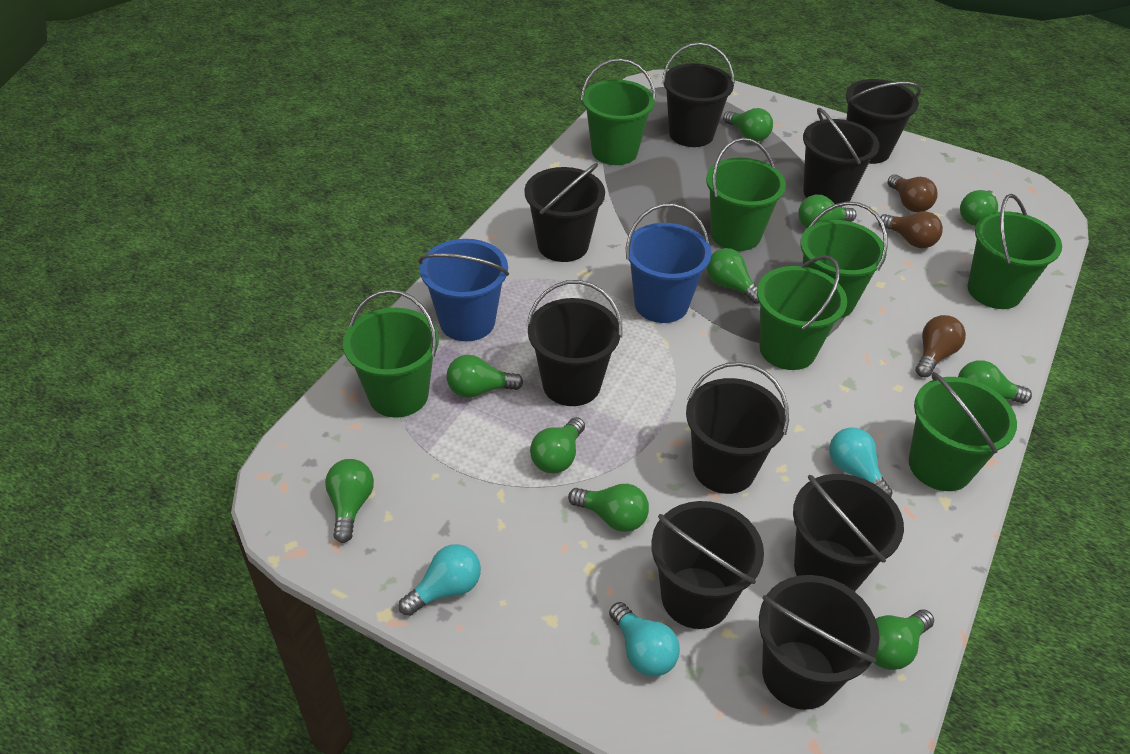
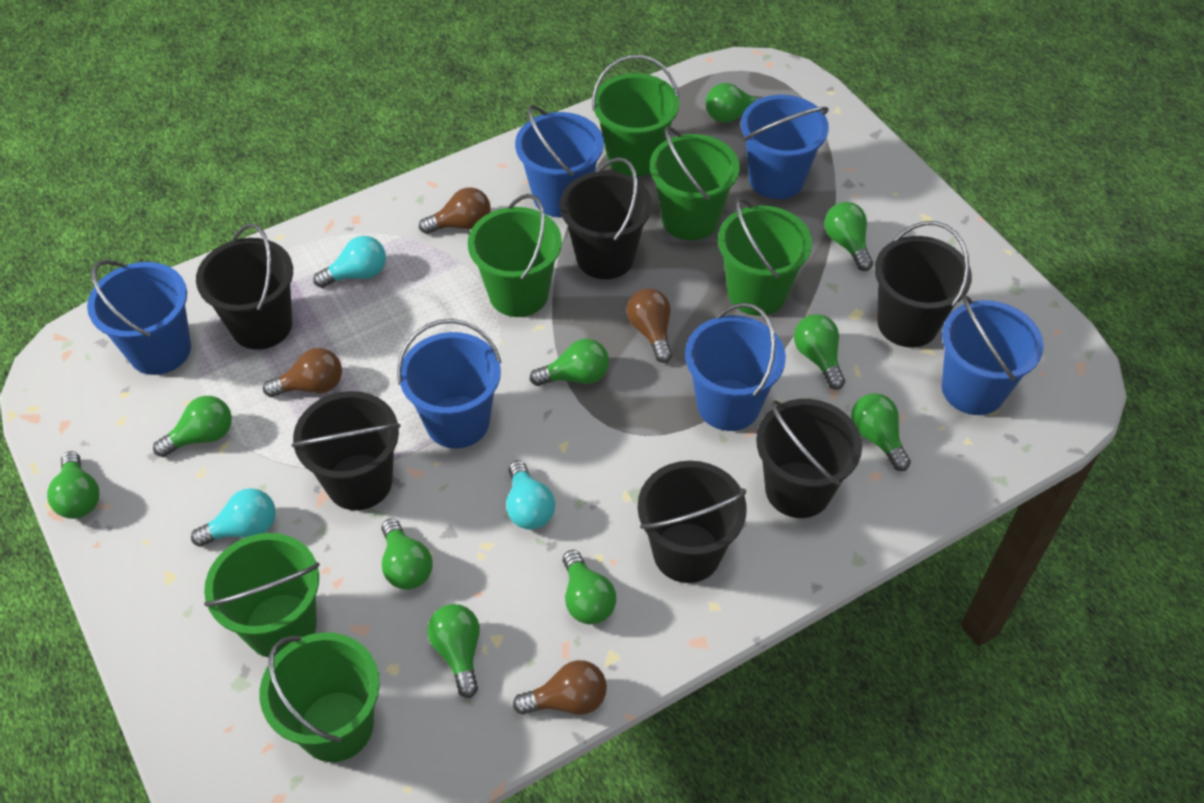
black bucket: 9 -> 6
blue bucket: 2 -> 6
brown light bulb: 3 -> 4
green bucket: 7 -> 6

